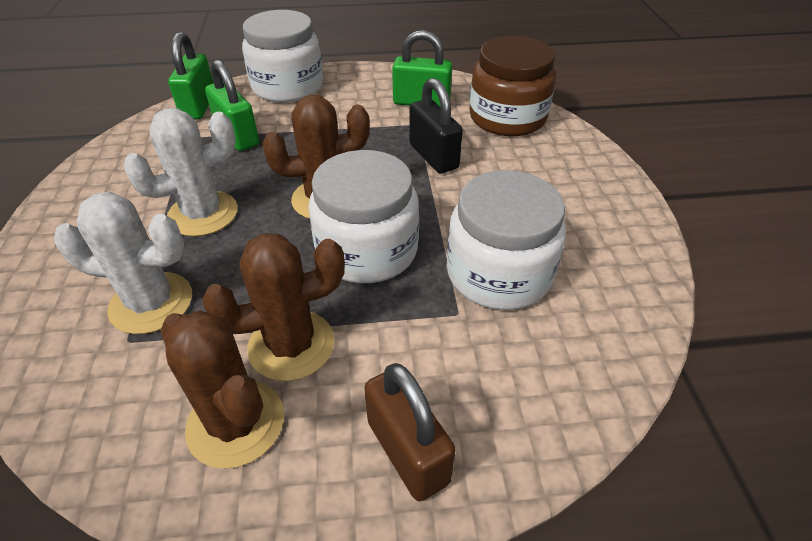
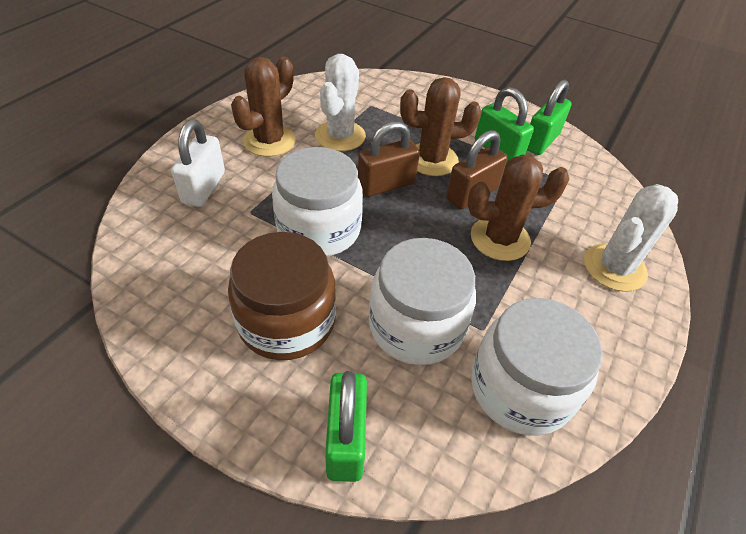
black padlock: 1 -> 0
brown padlock: 1 -> 2
white padlock: 0 -> 1

